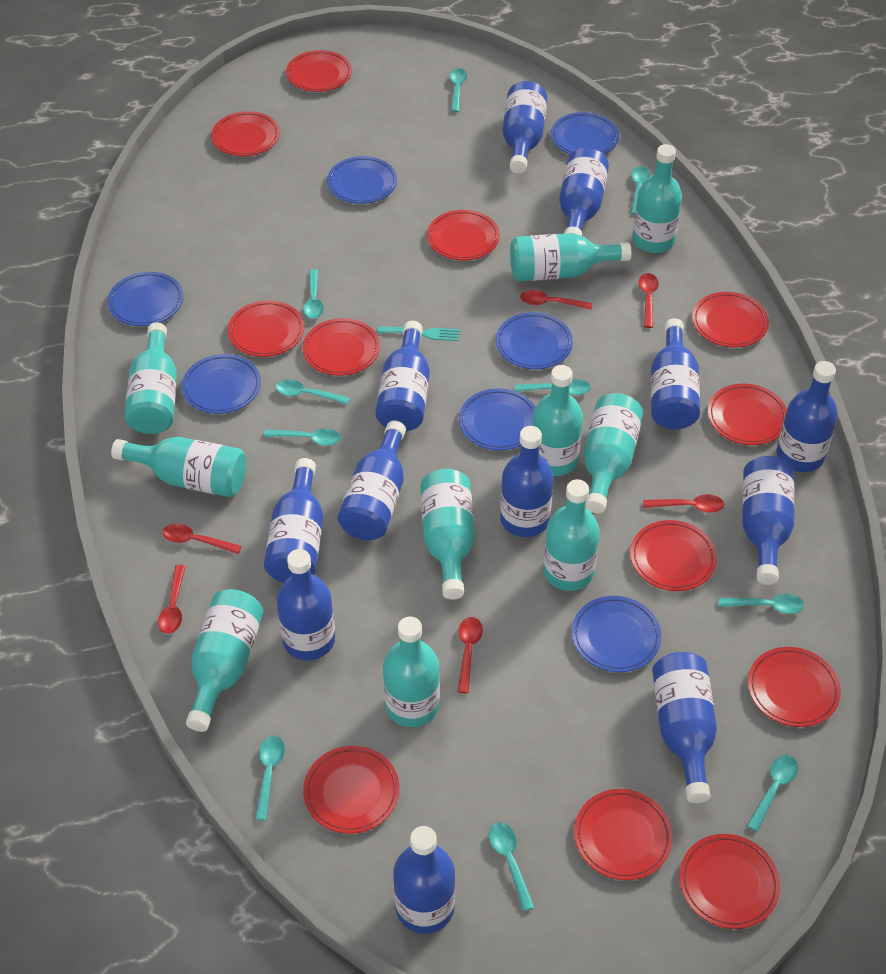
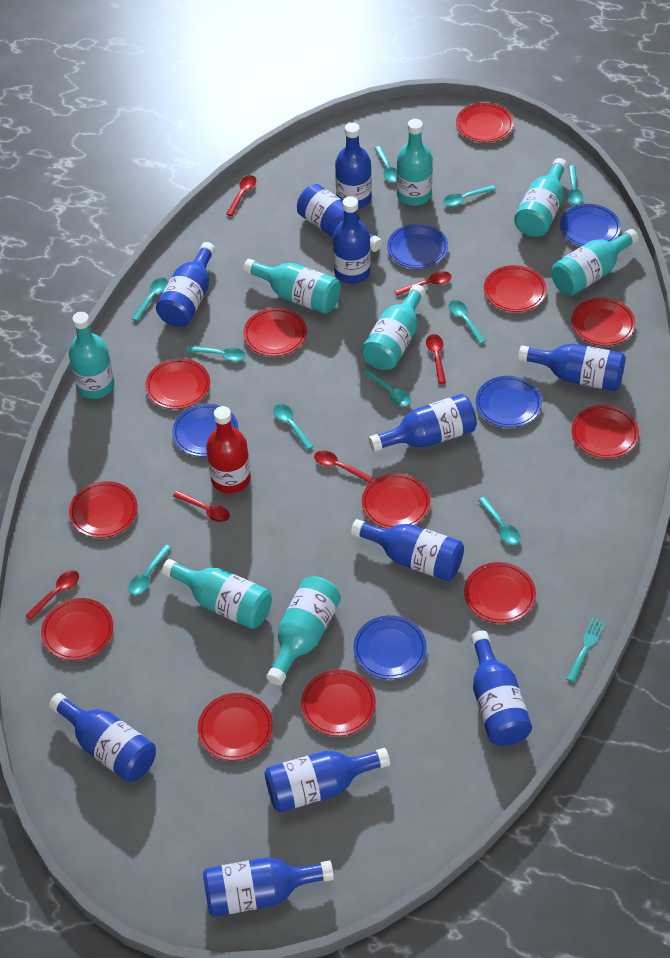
blue bottle: 12 -> 11
blue plate: 7 -> 5
red bottle: 0 -> 1
turquoise bottle: 10 -> 8

